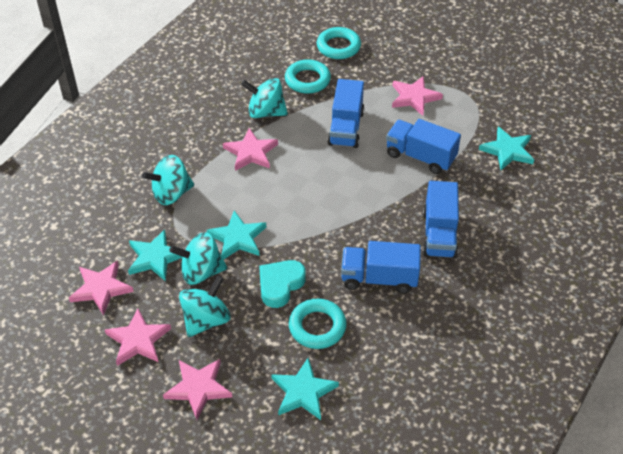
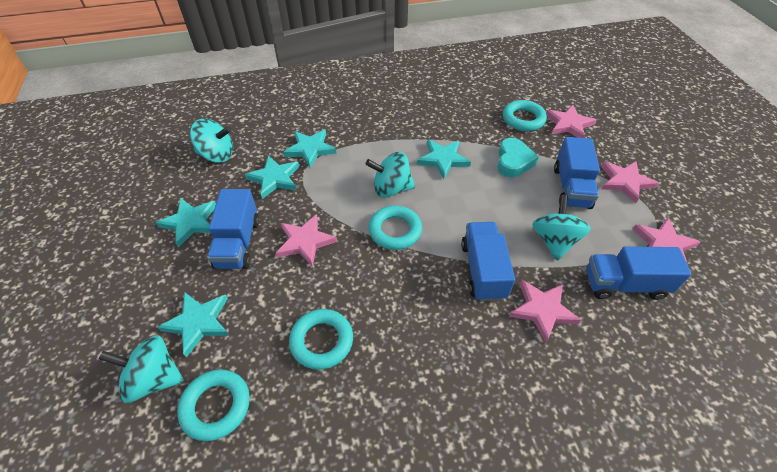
turquoise ring: 3 -> 4
turquoise star: 4 -> 5

